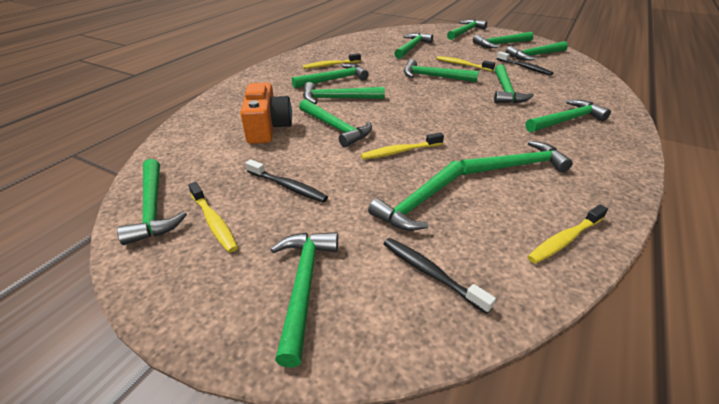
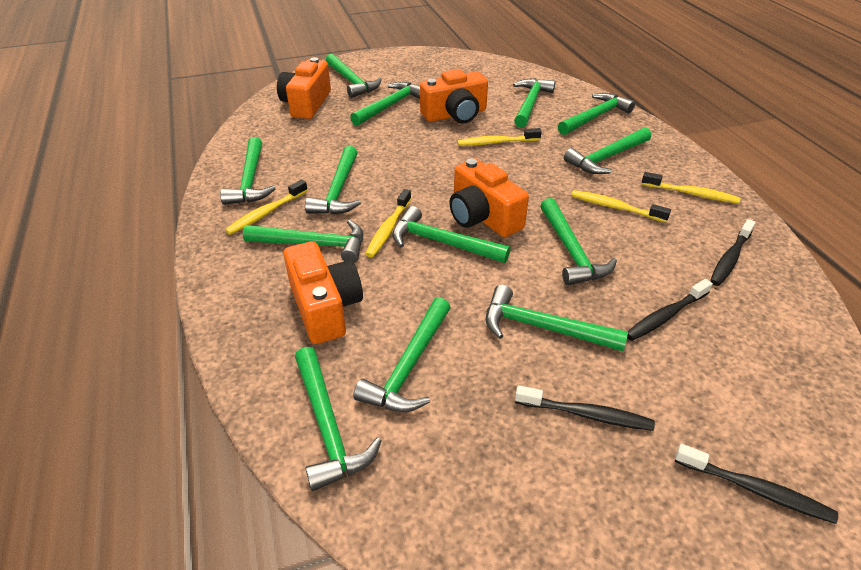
black toothbrush: 3 -> 4
green hammer: 14 -> 13
orange camera: 1 -> 4

